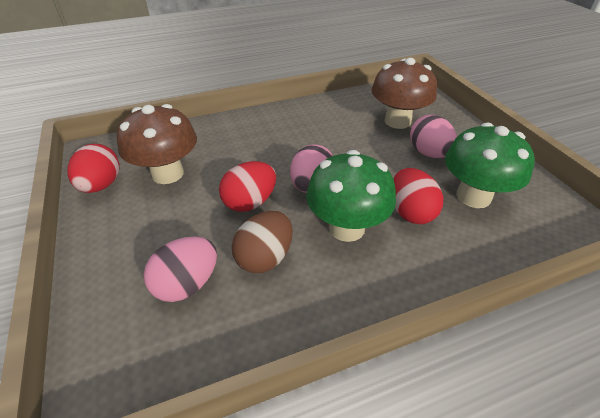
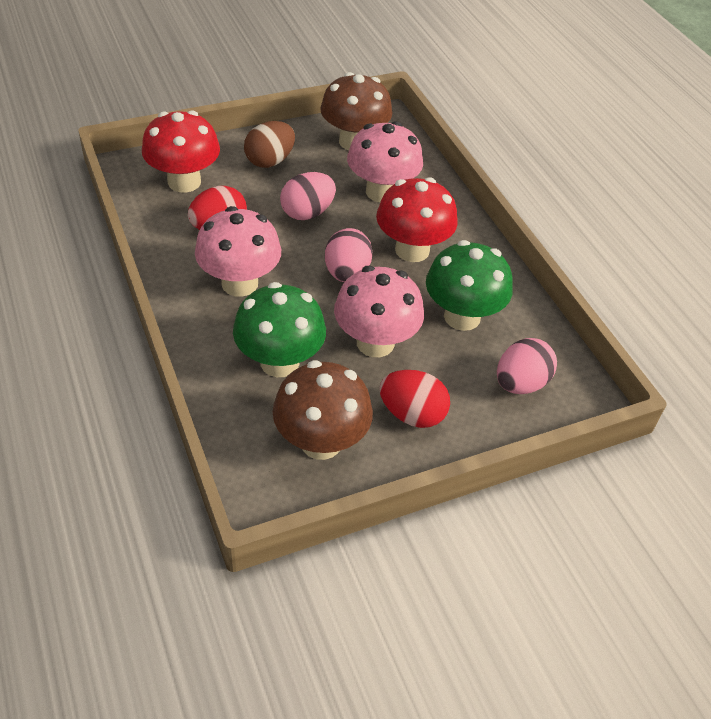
pink mushroom: 0 -> 3
red egg: 3 -> 2
red mushroom: 0 -> 2

